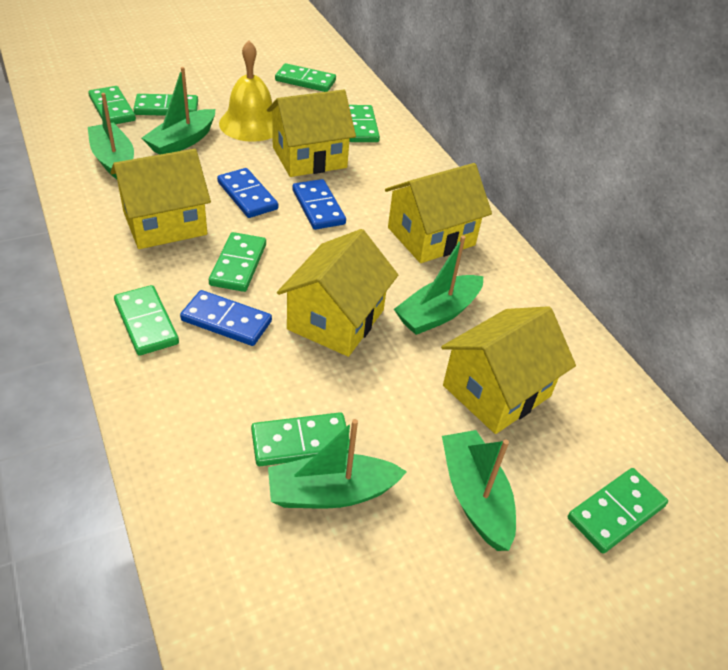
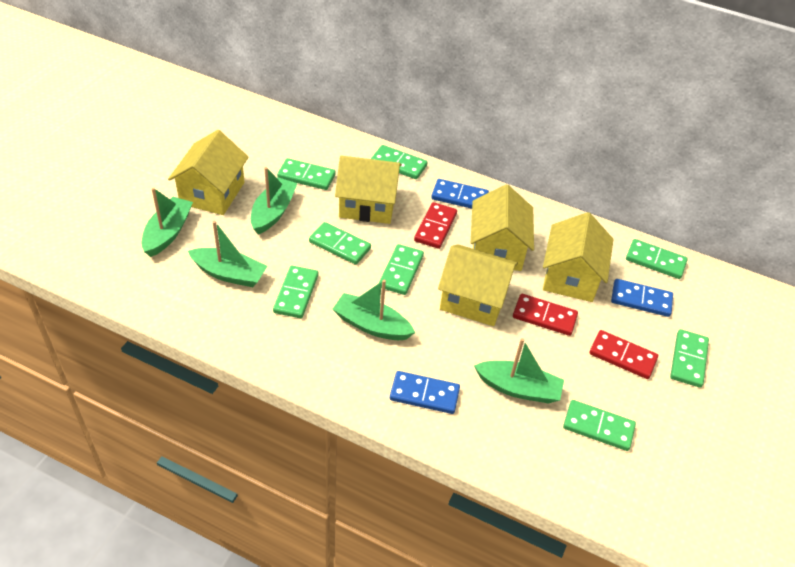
red domino: 0 -> 3
yellow bell: 1 -> 0

